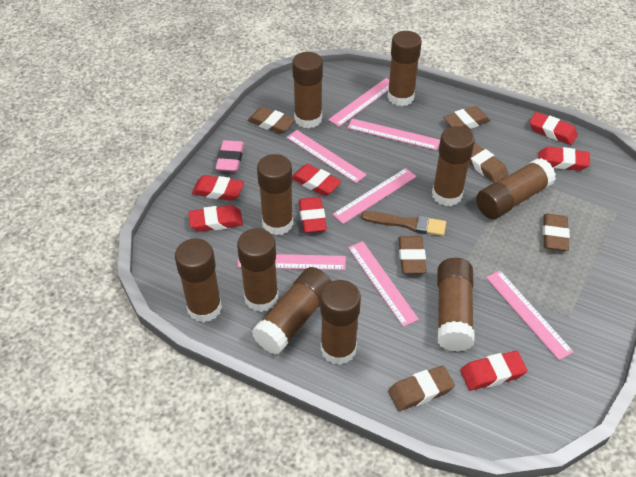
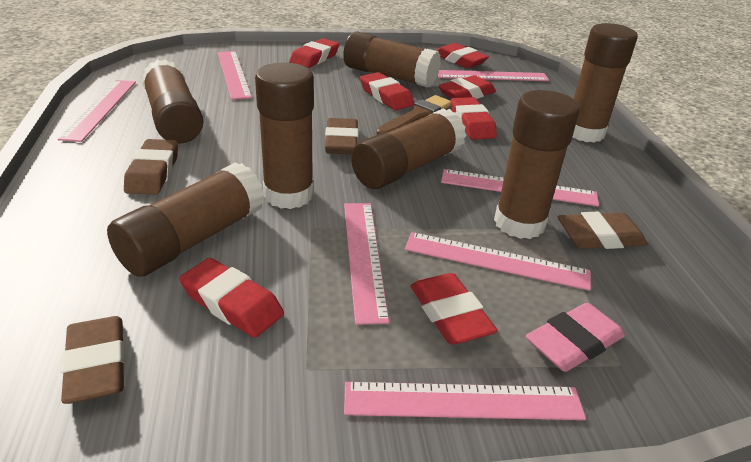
brown eraser: 6 -> 4
brown glue stick: 10 -> 7

